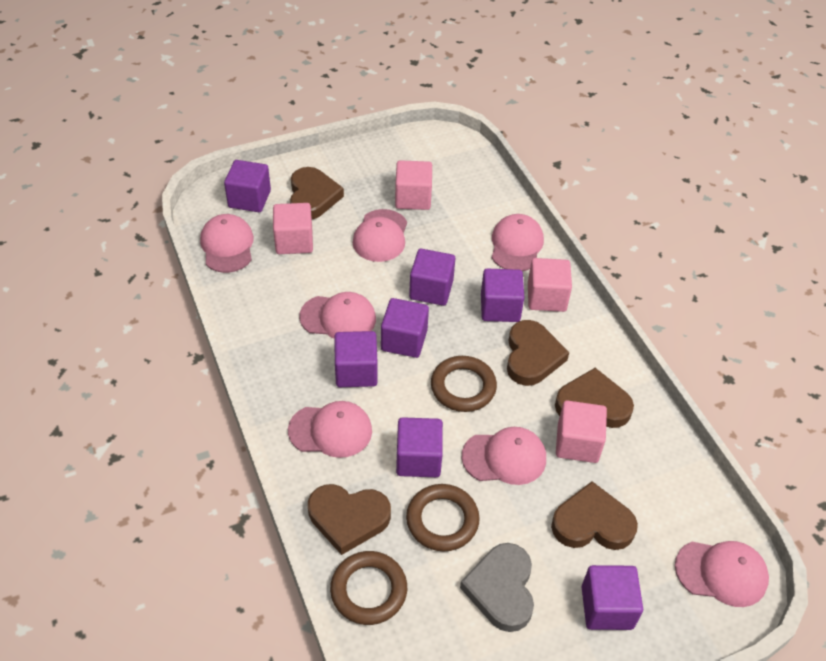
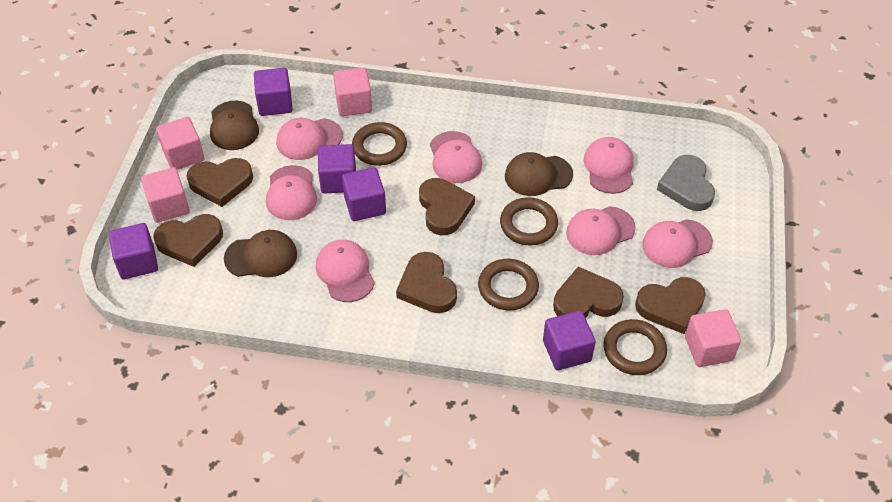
brown cap: 0 -> 3
brown heart: 5 -> 6
brown ring: 3 -> 4
purple cube: 7 -> 5

